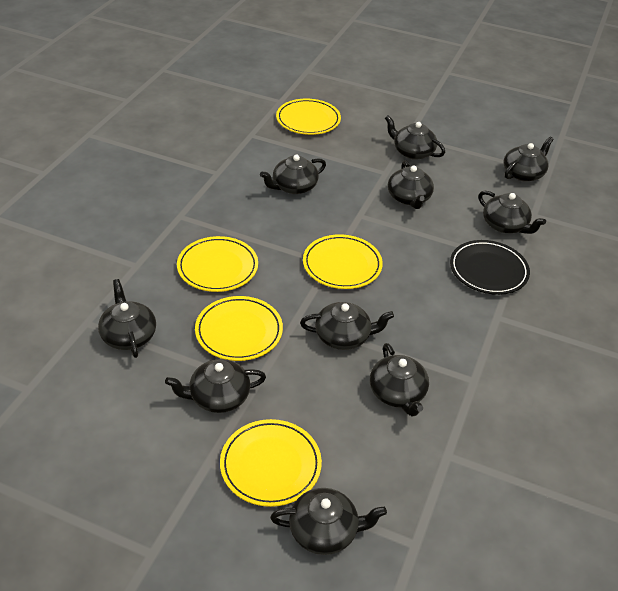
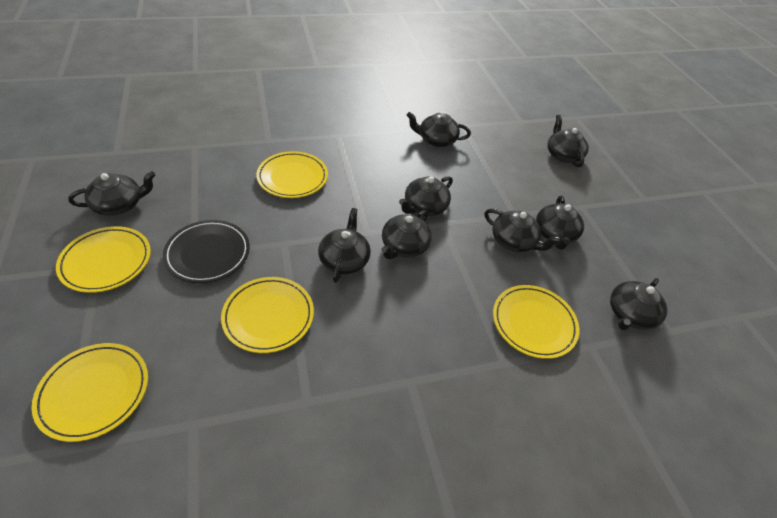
black teapot: 10 -> 9

